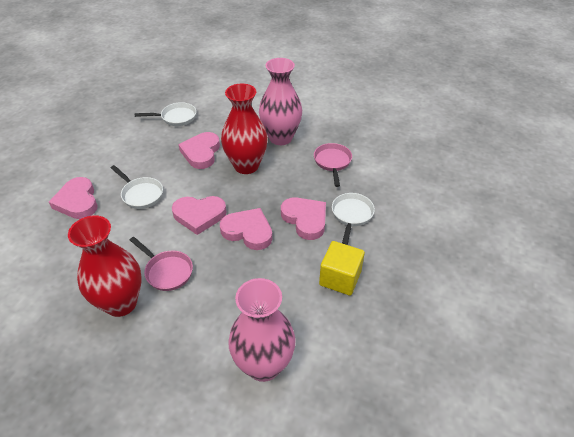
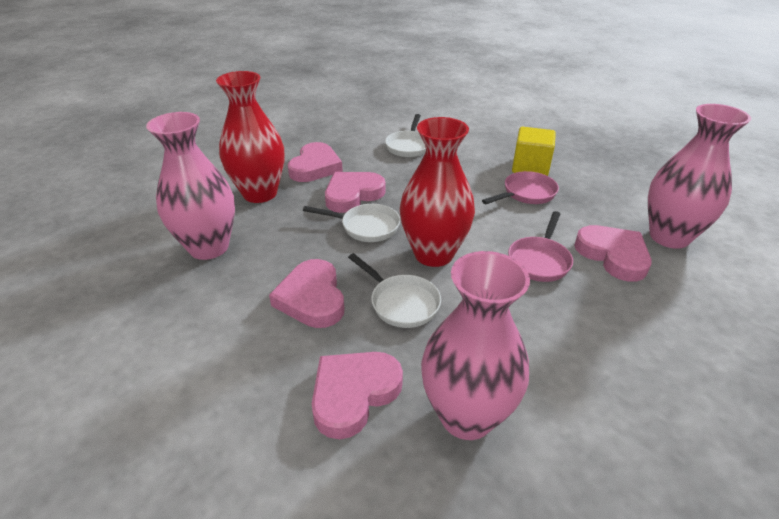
pink vase: 2 -> 3

